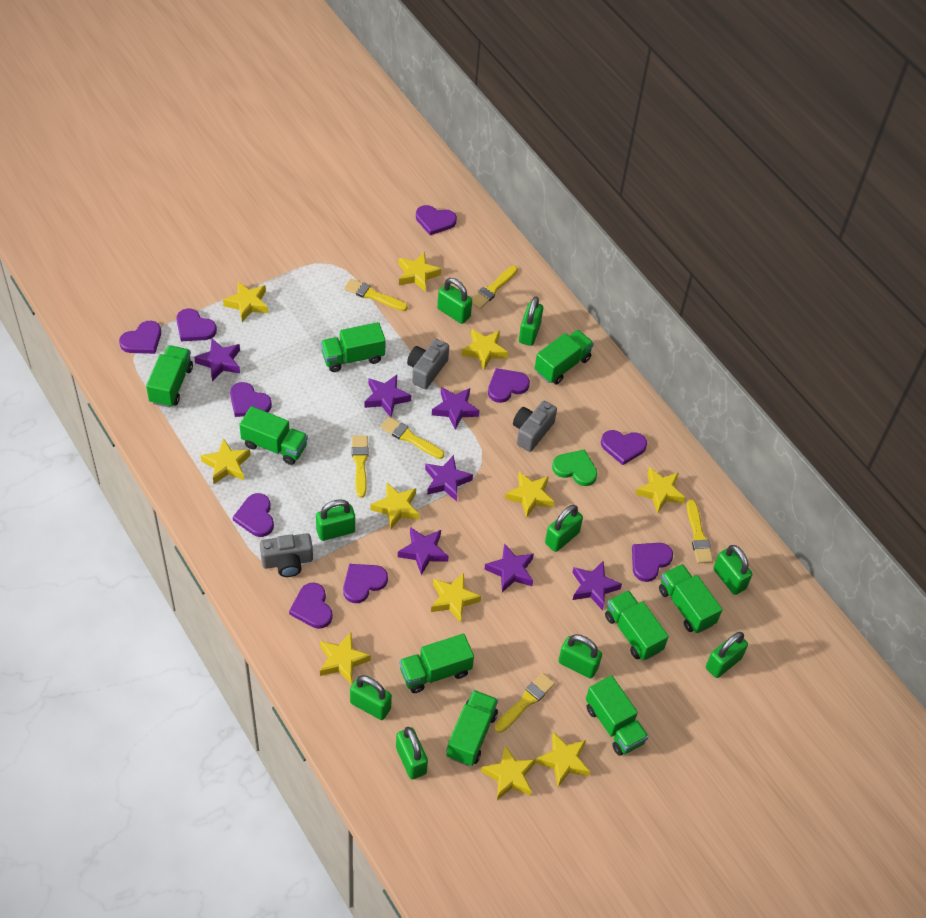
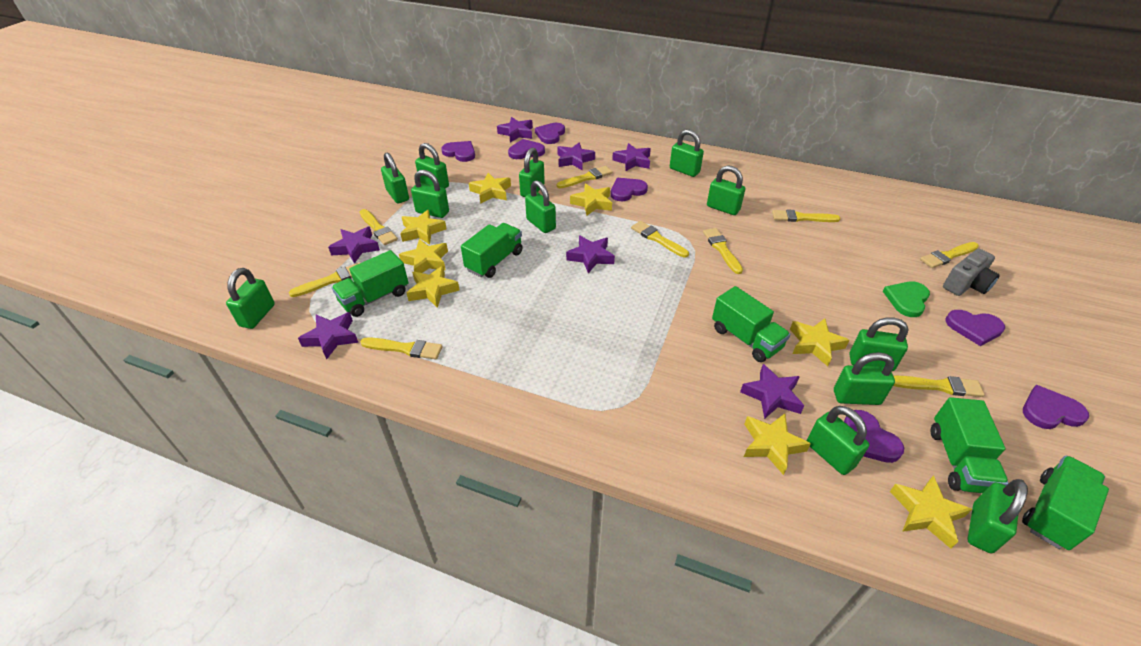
green padlock: 9 -> 12
green truck: 9 -> 5
grey camera: 3 -> 1
purple heart: 10 -> 7
yellow brush: 6 -> 9
yellow star: 11 -> 8

